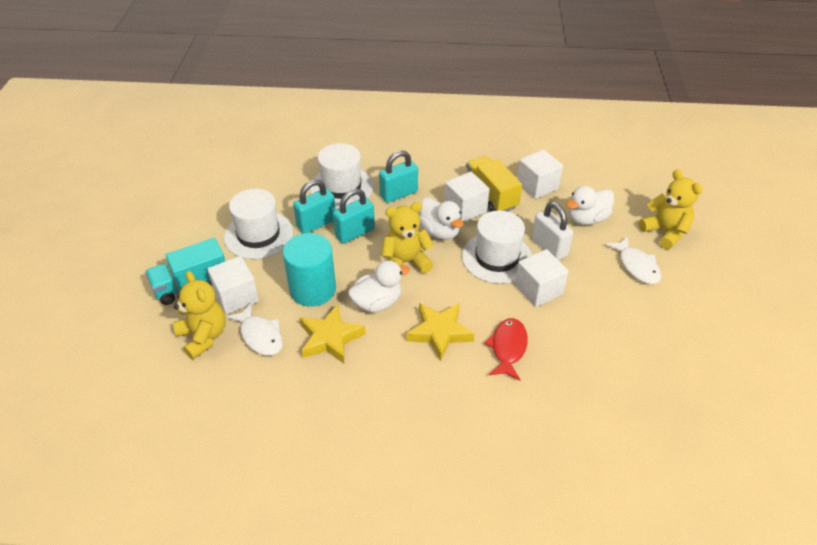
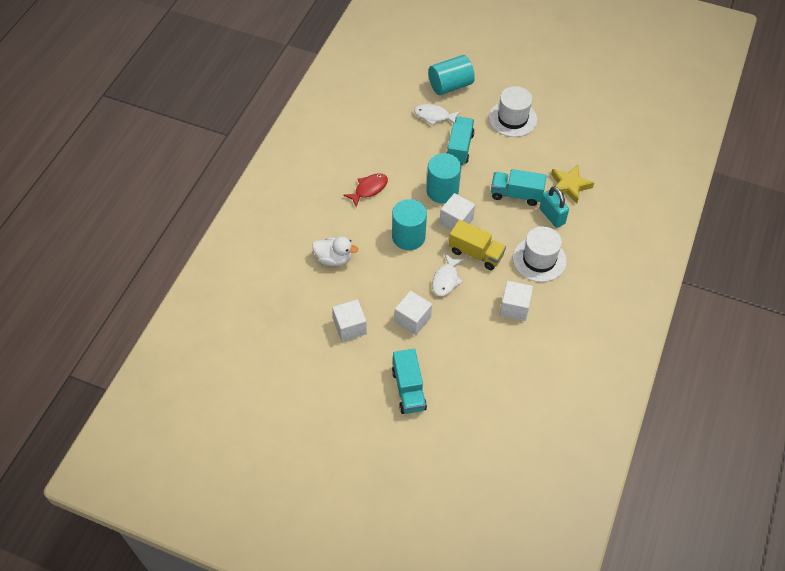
turquoise cylinder: 1 -> 3
turquoise padlock: 3 -> 1
turquoise truck: 1 -> 3
white duck: 3 -> 1
white hat: 3 -> 2
white padlock: 1 -> 0
yellow star: 2 -> 1
yellow teddy bear: 3 -> 0

